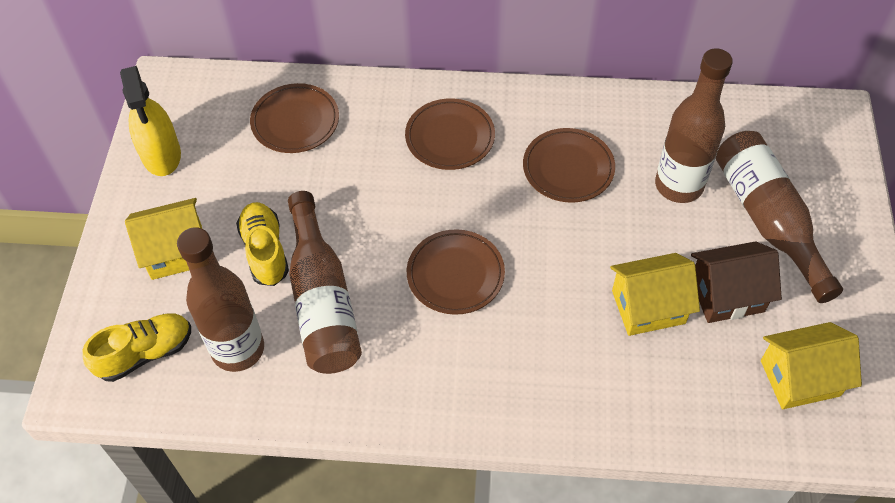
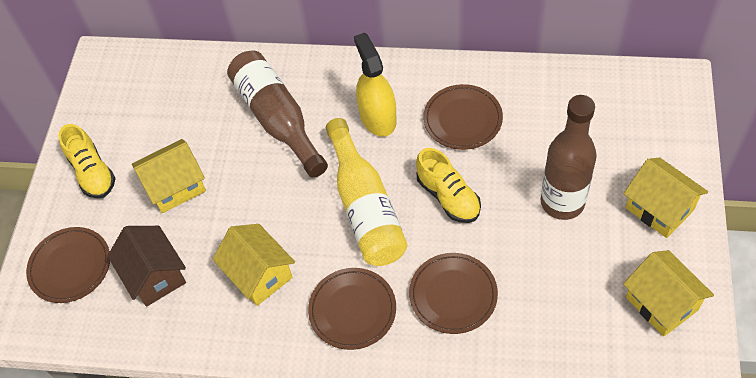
brown bottle: 4 -> 2
yellow bottle: 0 -> 1
yellow house: 3 -> 4

